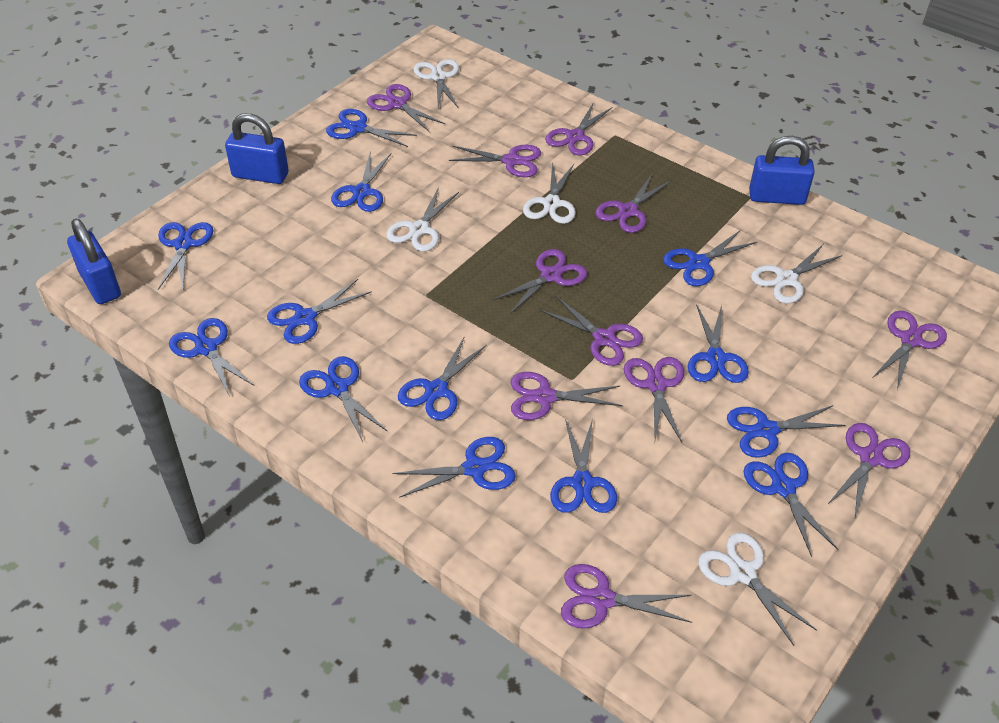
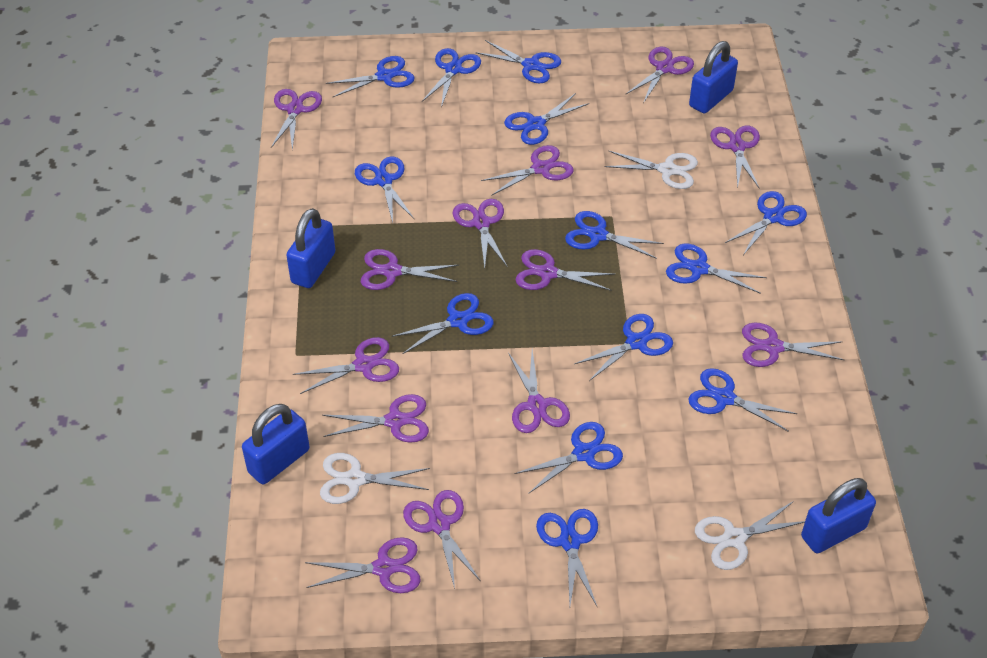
blue padlock: 3 -> 4
purple scissors: 11 -> 13
white scissors: 5 -> 3

